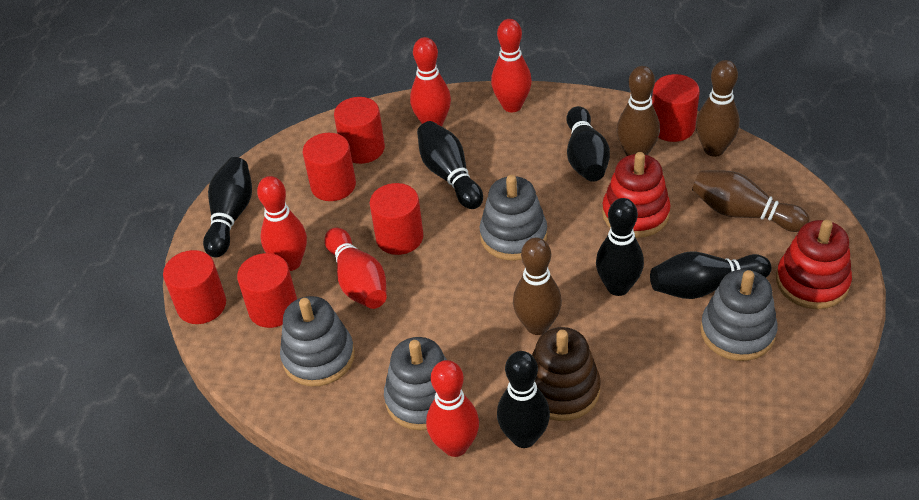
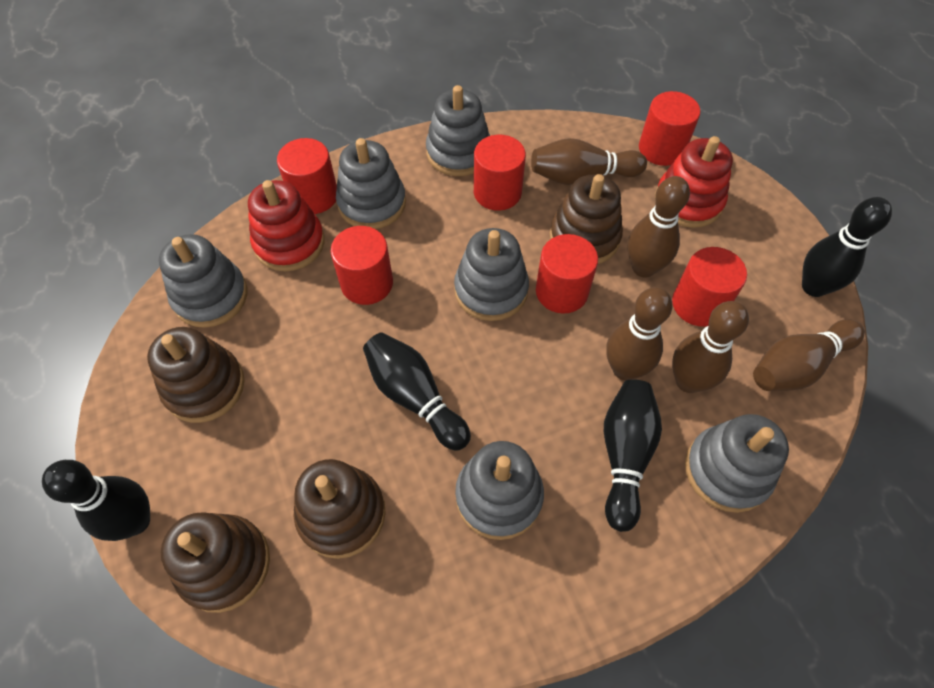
black bowling pin: 6 -> 4
brown bowling pin: 4 -> 5
brown stacking toy: 1 -> 4
grey stacking toy: 4 -> 6
red bowling pin: 5 -> 0

